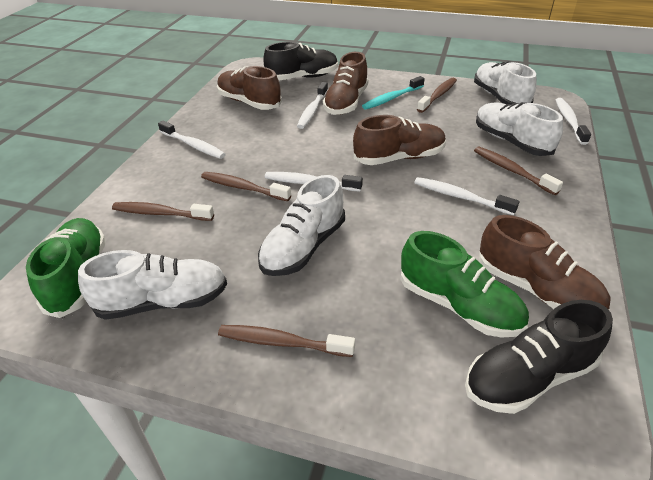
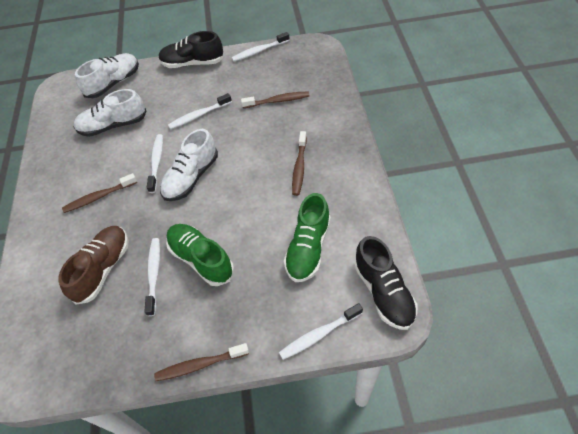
brown shoe: 4 -> 1
brown toothbrush: 5 -> 4
turquoise toothbrush: 1 -> 0
white shoe: 4 -> 3

